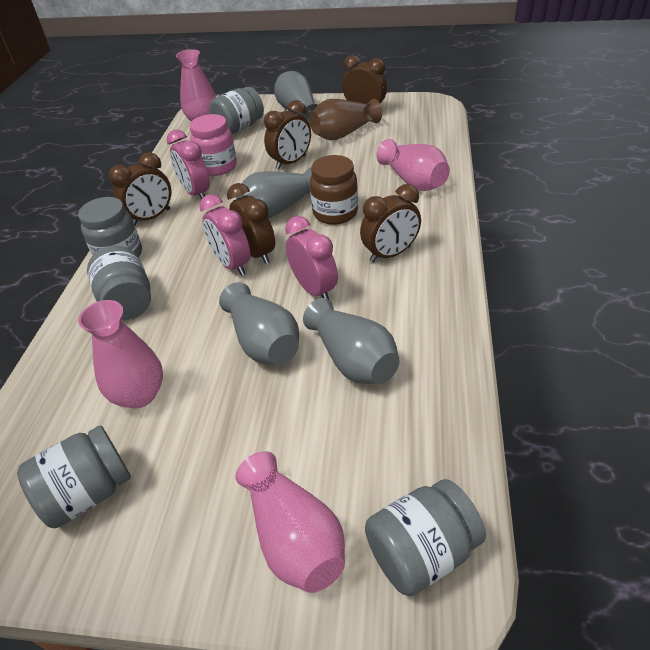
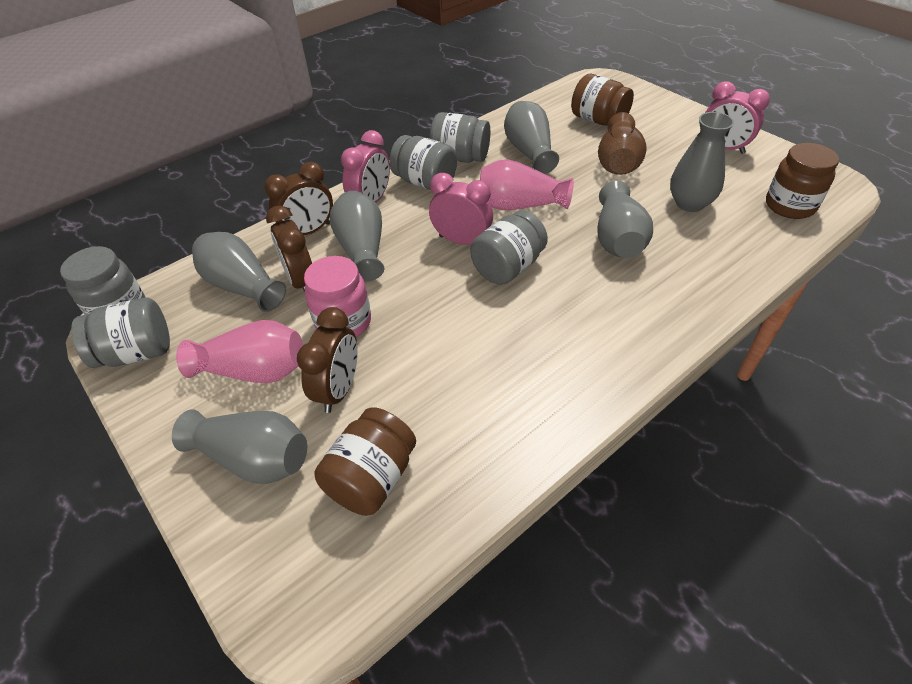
brown clock: 5 -> 3
brown jar: 1 -> 3
grey vase: 4 -> 6
pink vase: 4 -> 2

